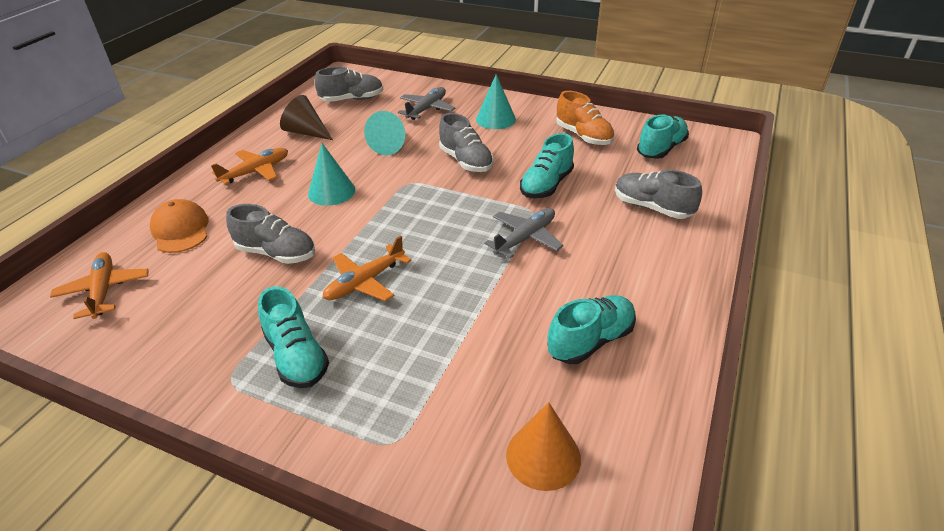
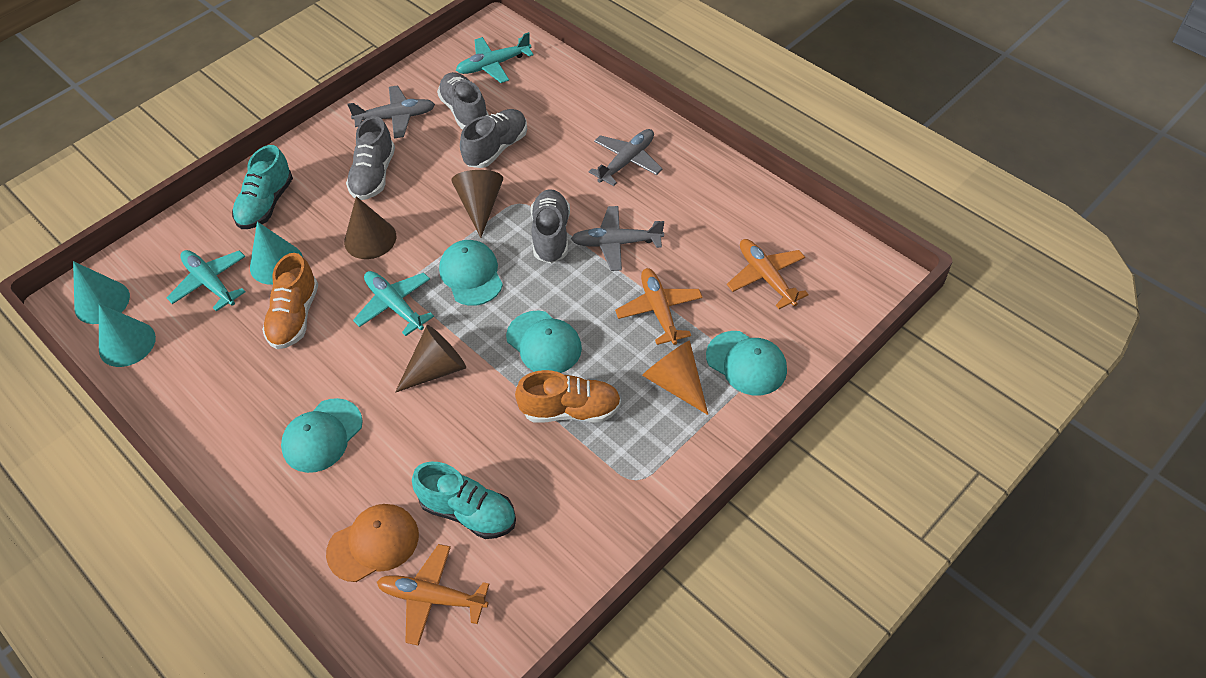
brown cone: 1 -> 3
grey plane: 2 -> 3
orange shoe: 1 -> 2
turquoise cap: 0 -> 4
turquoise plane: 0 -> 3
turquoise shoe: 4 -> 2

